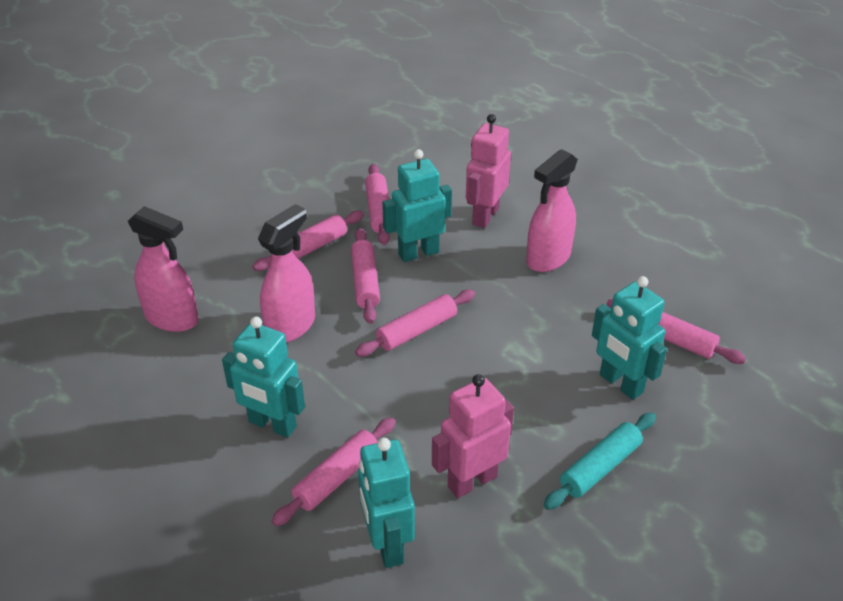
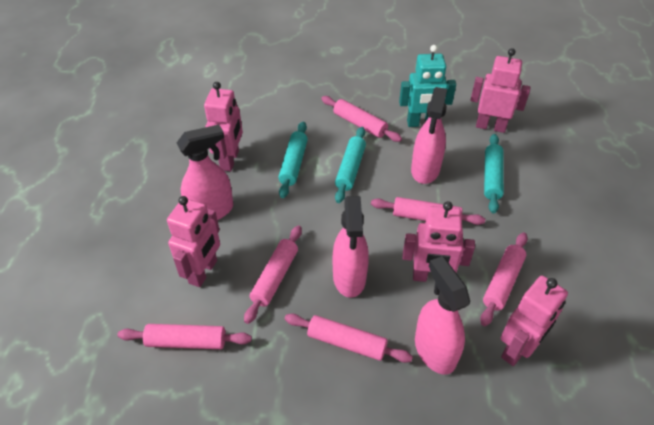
pink robot: 2 -> 5
pink spray bottle: 3 -> 4
turquoise robot: 4 -> 1
turquoise rolling pin: 1 -> 3

